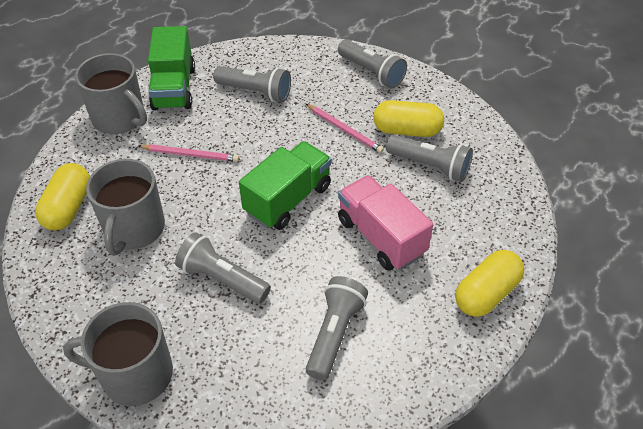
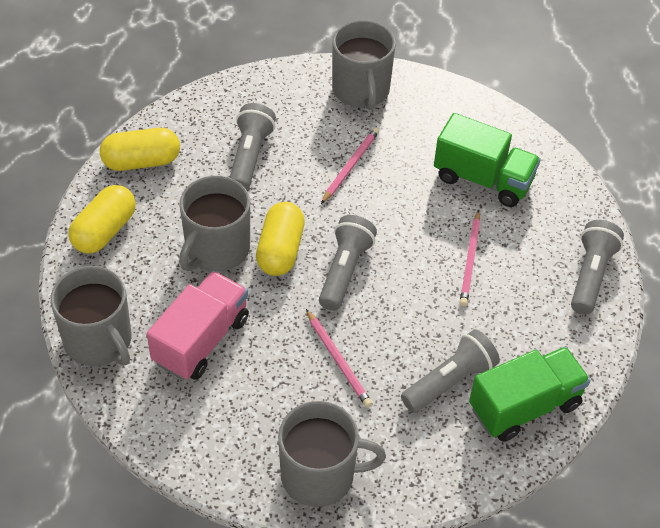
grey flashlight: 5 -> 4
grey mug: 3 -> 4
pink pencil: 2 -> 3

